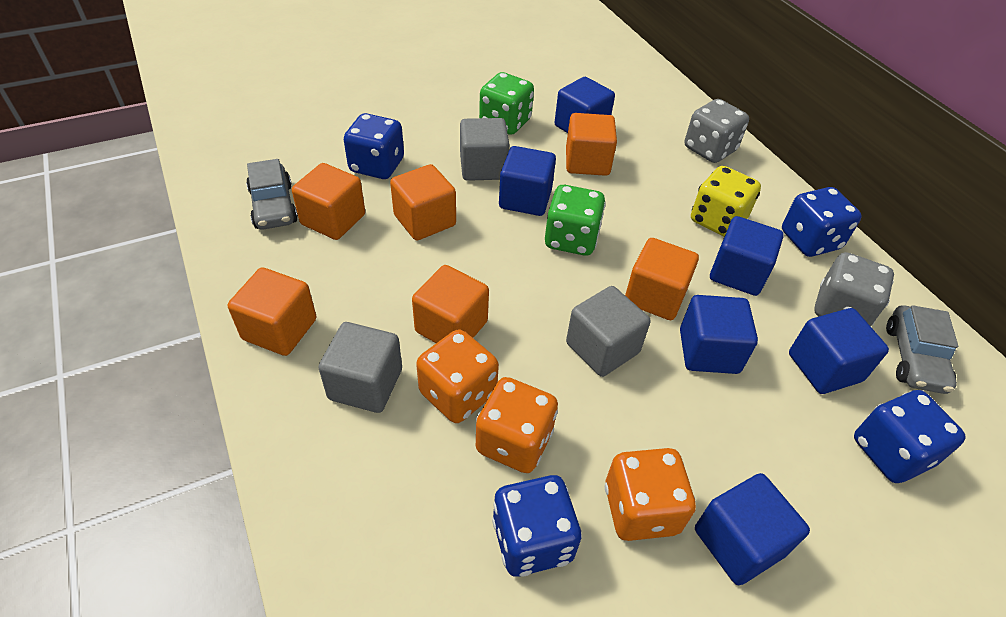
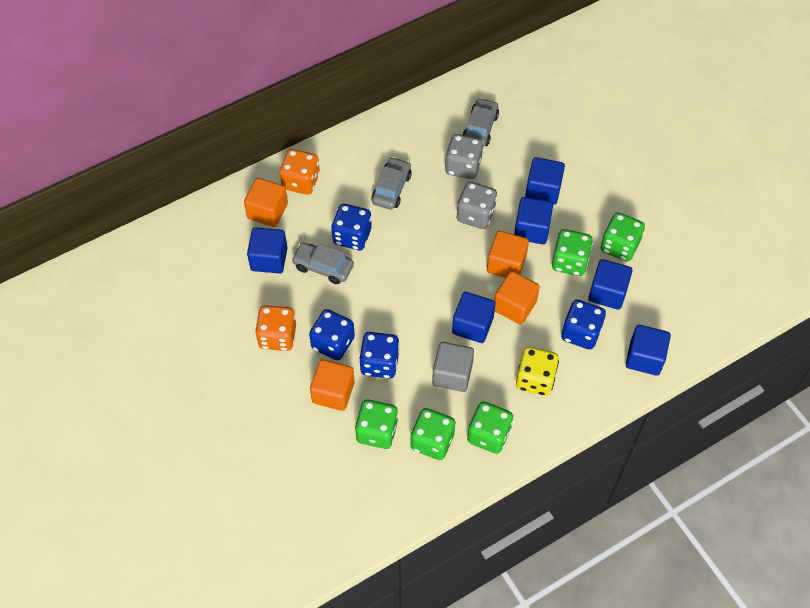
green dice: 2 -> 5
grey car: 2 -> 3
grey cube: 3 -> 1
orange cube: 6 -> 4
orange dice: 3 -> 2

